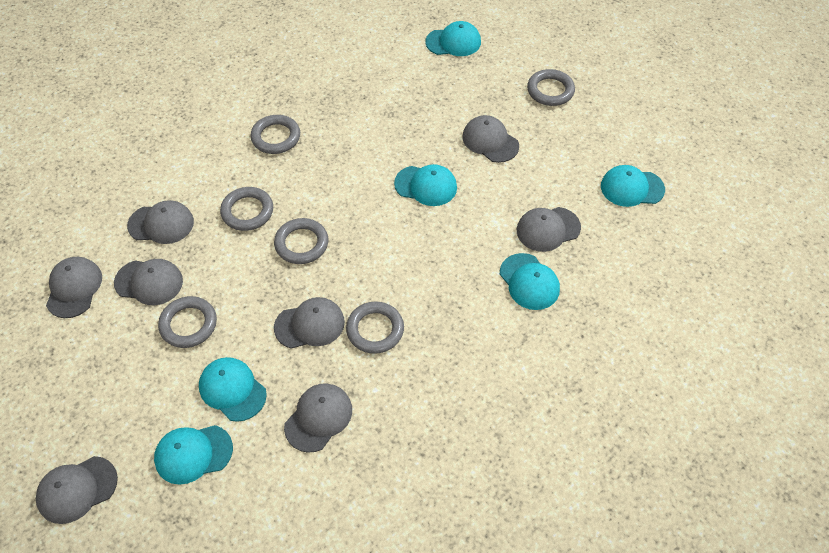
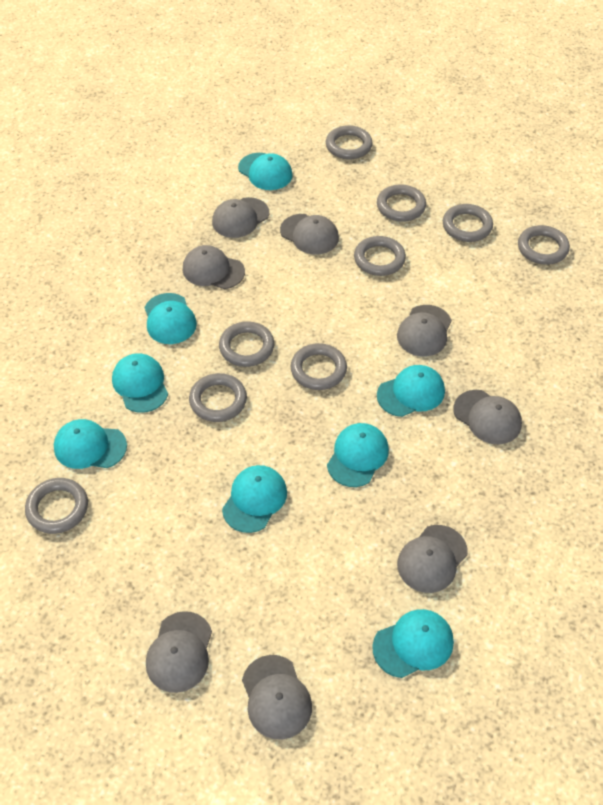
grey ring: 6 -> 9
turquoise cap: 6 -> 8

